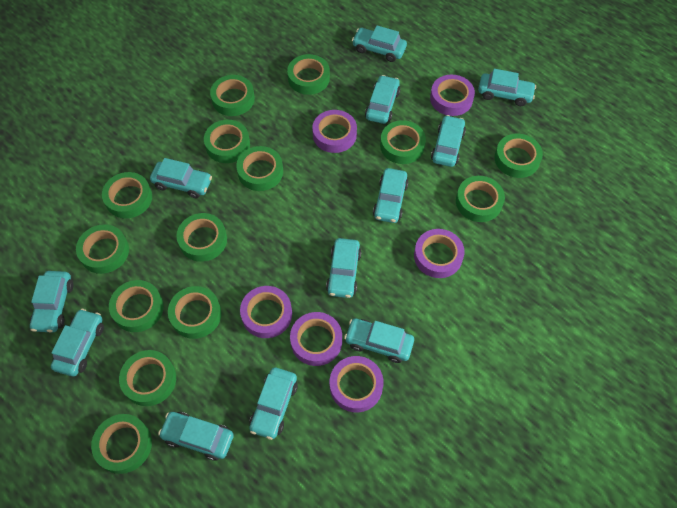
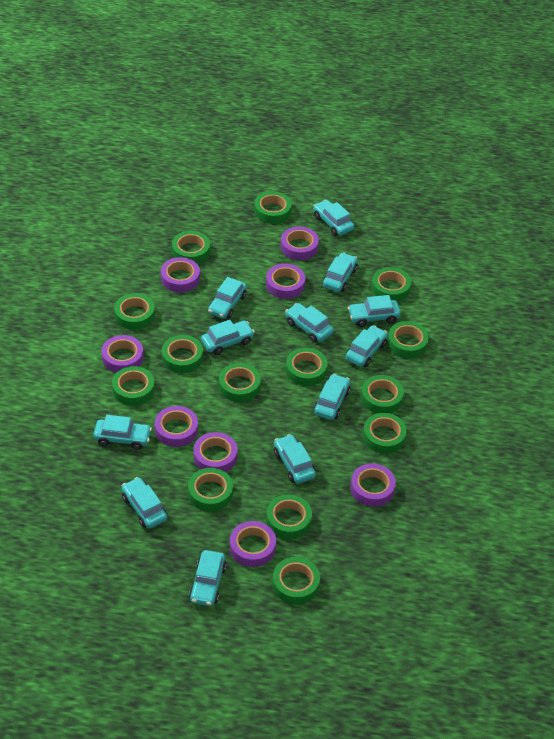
purple tape: 6 -> 8

